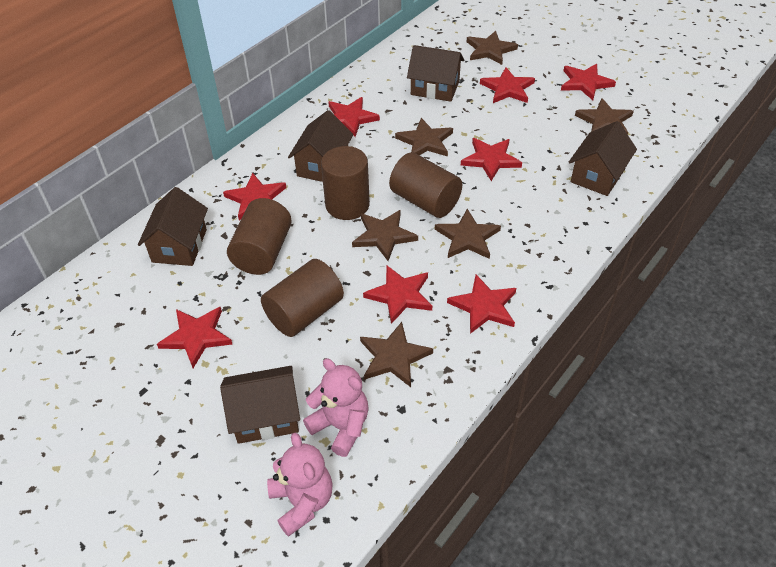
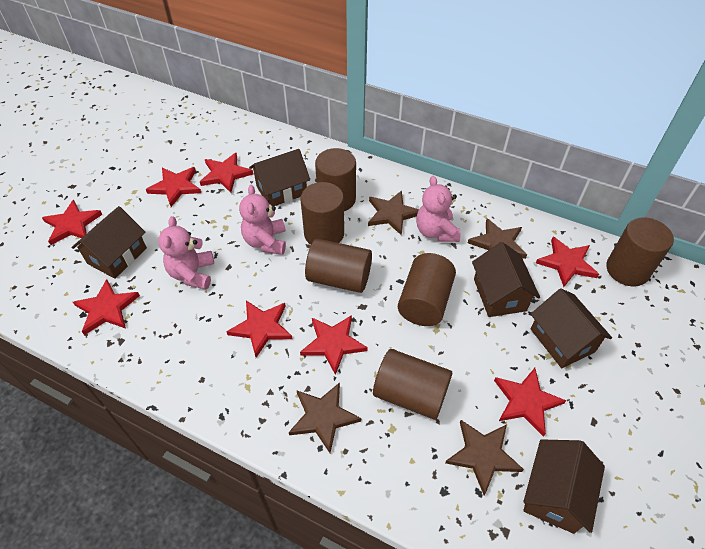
brown cylinder: 4 -> 6
brown star: 6 -> 4
pink teddy bear: 2 -> 3

